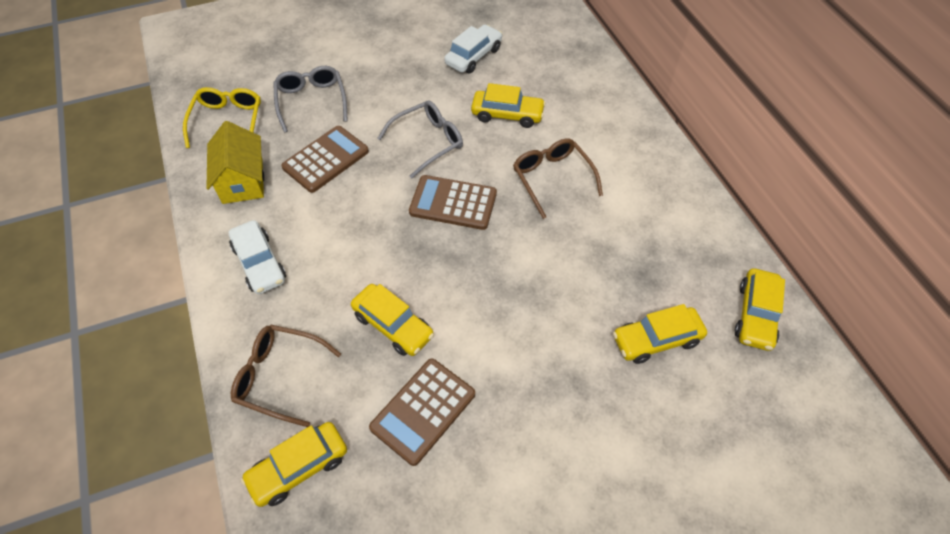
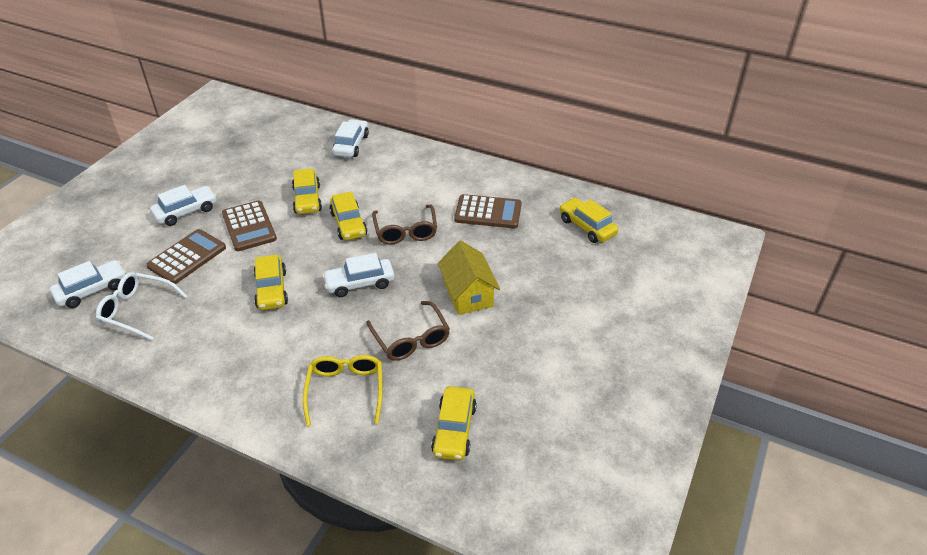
grey glasses: 2 -> 0
white car: 2 -> 4
white glasses: 0 -> 1

